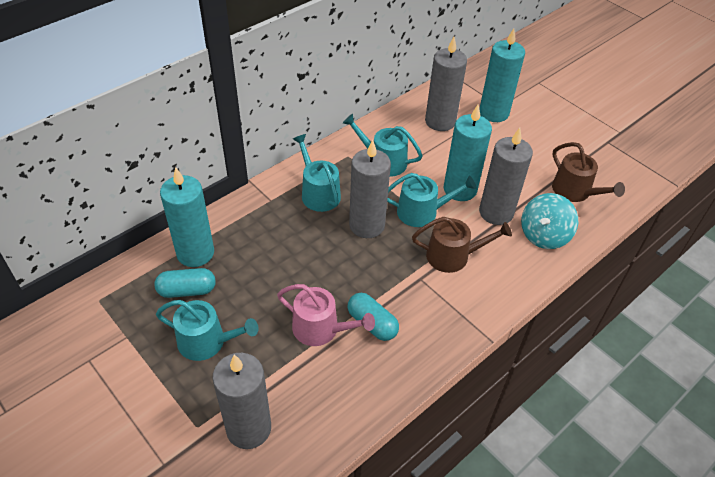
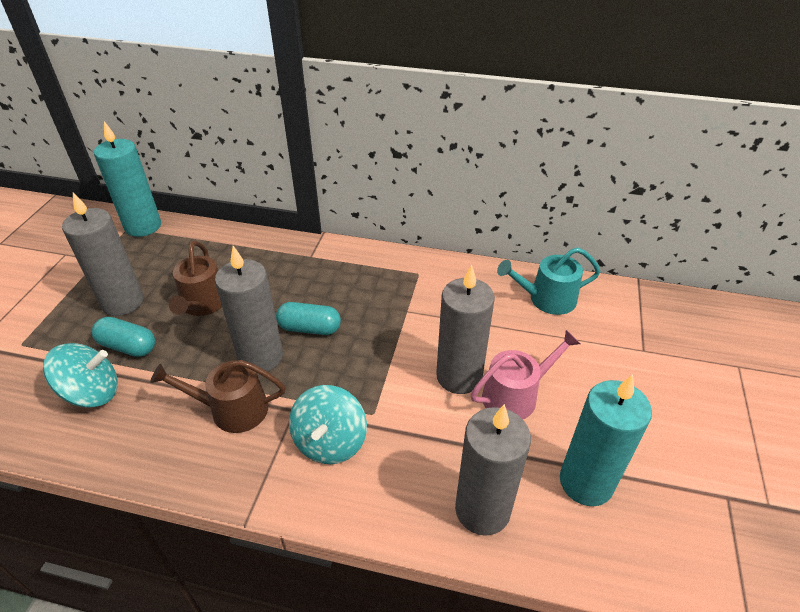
turquoise candle: 3 -> 2
turquoise spinning top: 1 -> 2
turquoise watering can: 4 -> 1

